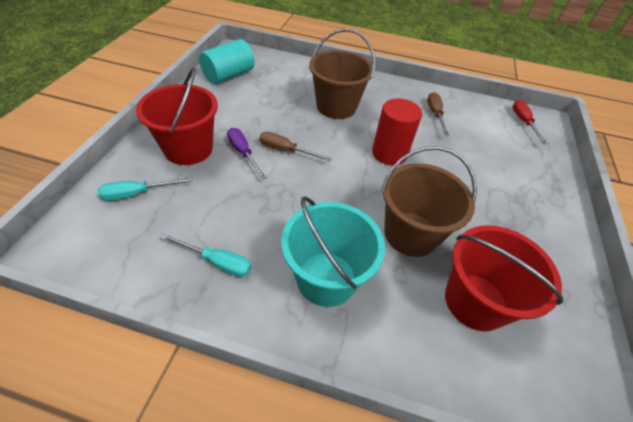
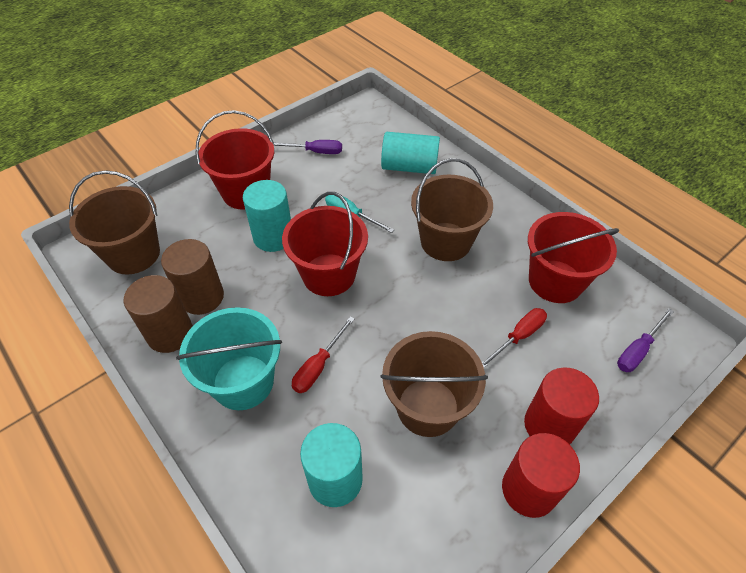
brown bucket: 2 -> 3
brown cylinder: 0 -> 2
brown screwdriver: 2 -> 0
purple screwdriver: 1 -> 2
red bucket: 2 -> 3
red cylinder: 1 -> 2
red screwdriver: 1 -> 2
turquoise cylinder: 1 -> 3
turquoise screwdriver: 2 -> 1

